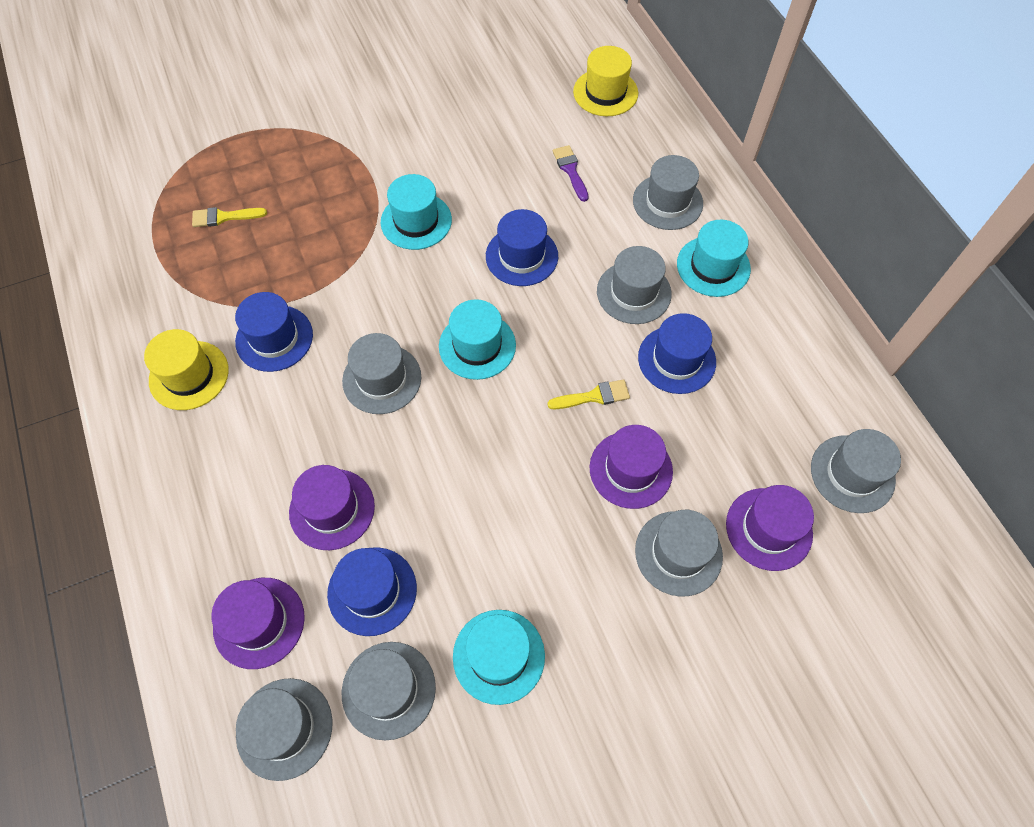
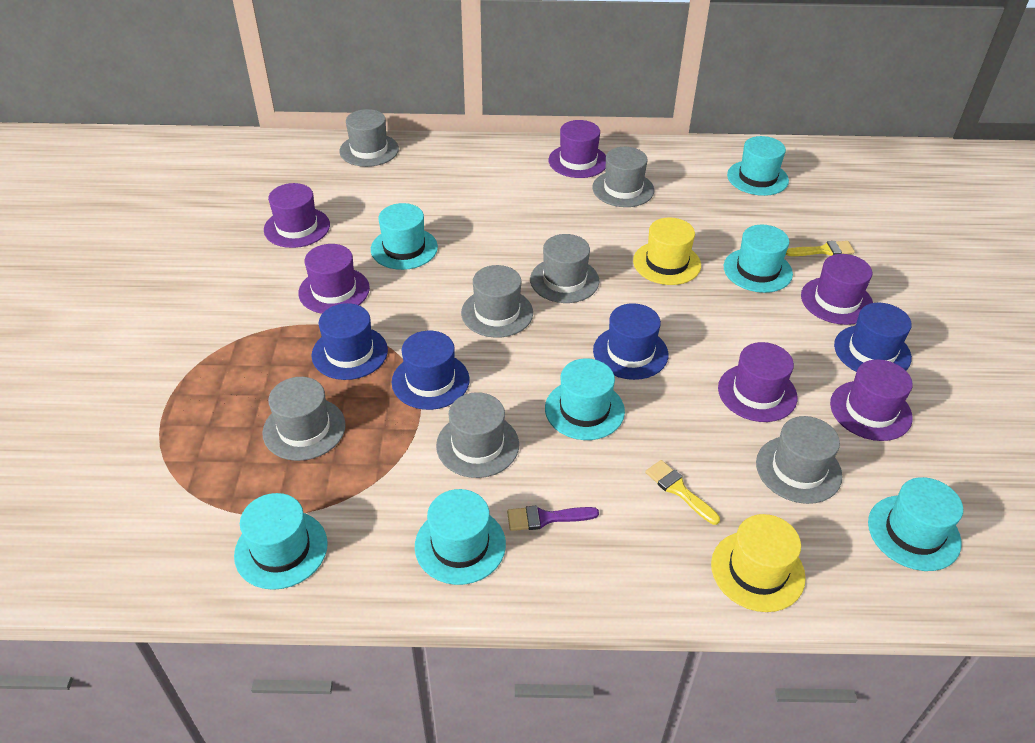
purple hat: 4 -> 6
turquoise hat: 4 -> 7

